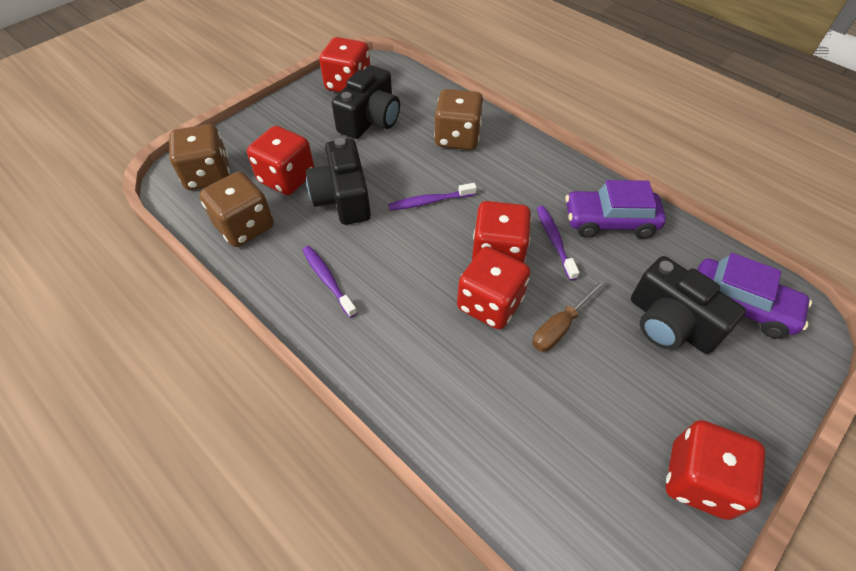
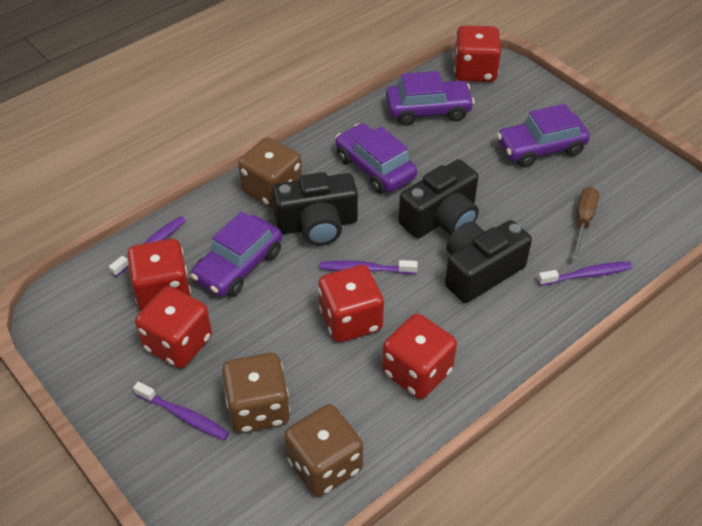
purple car: 2 -> 4
purple toothbrush: 3 -> 4

